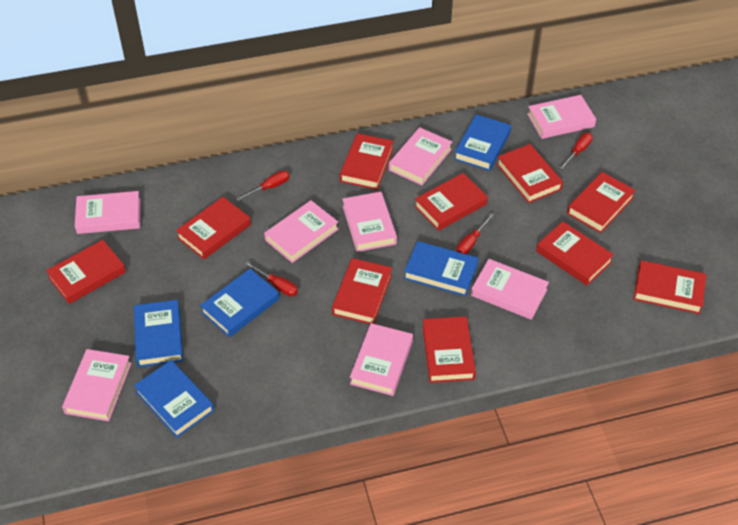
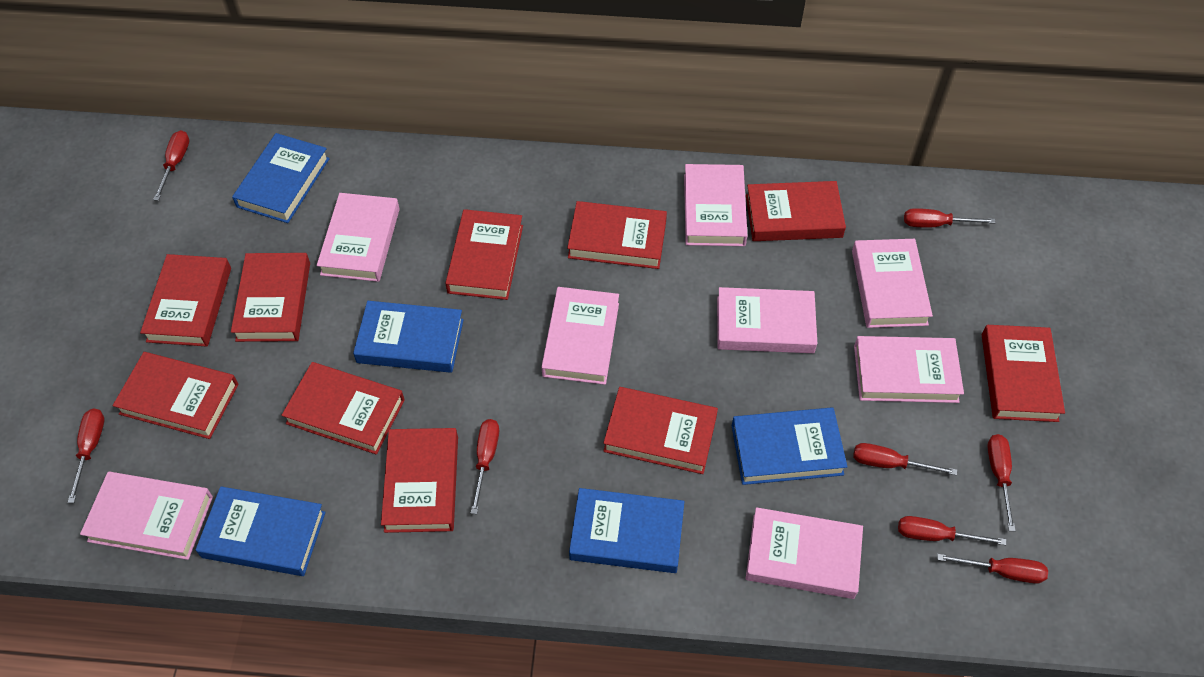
red screwdriver: 4 -> 8

